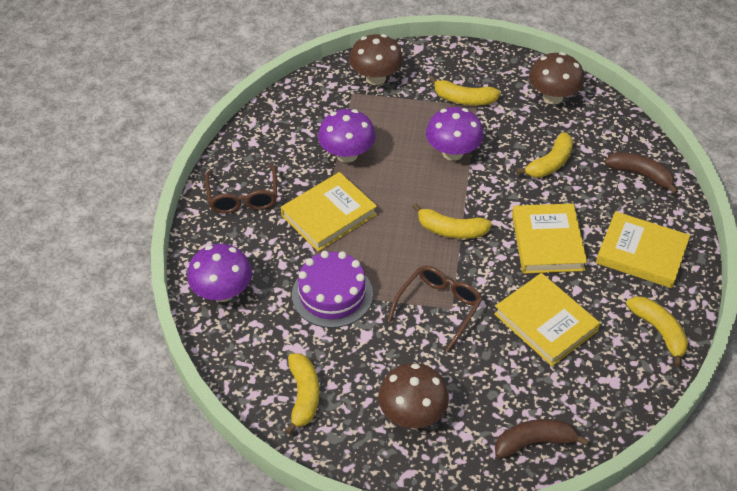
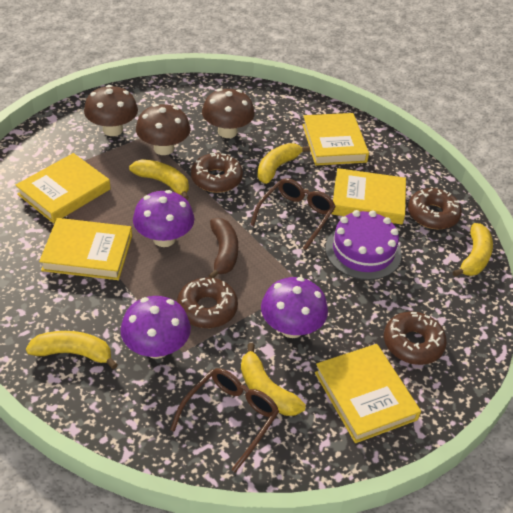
brown banana: 2 -> 1
brown donut: 0 -> 4
yellow book: 4 -> 5

